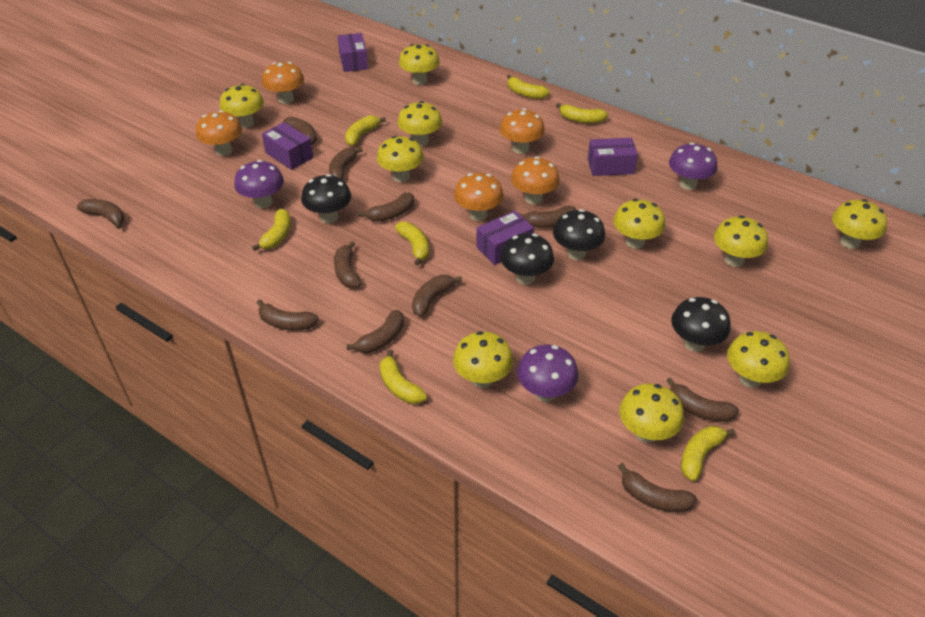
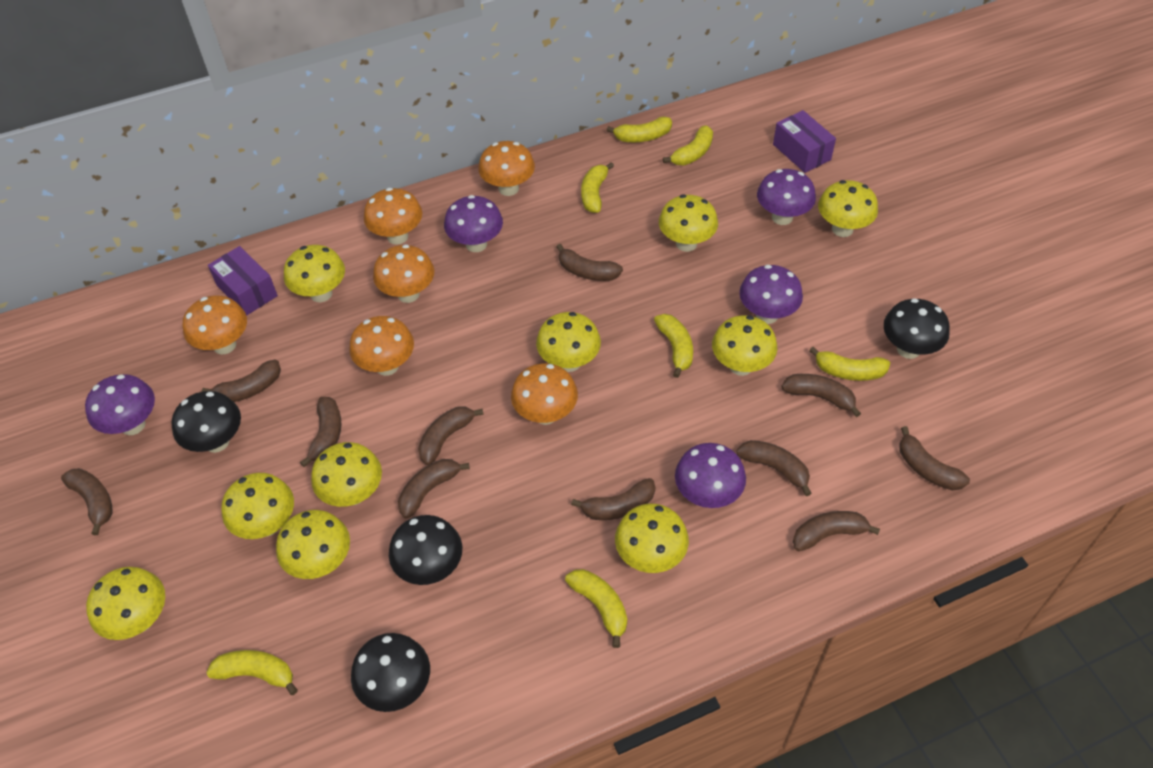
orange mushroom: 5 -> 6
purple box: 4 -> 2
purple mushroom: 3 -> 5

